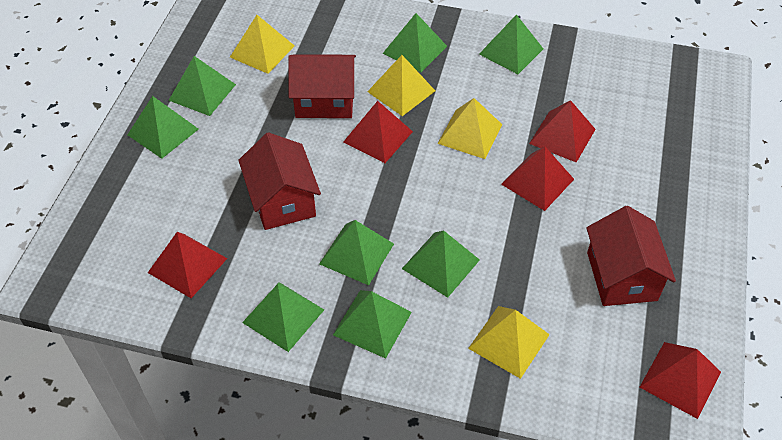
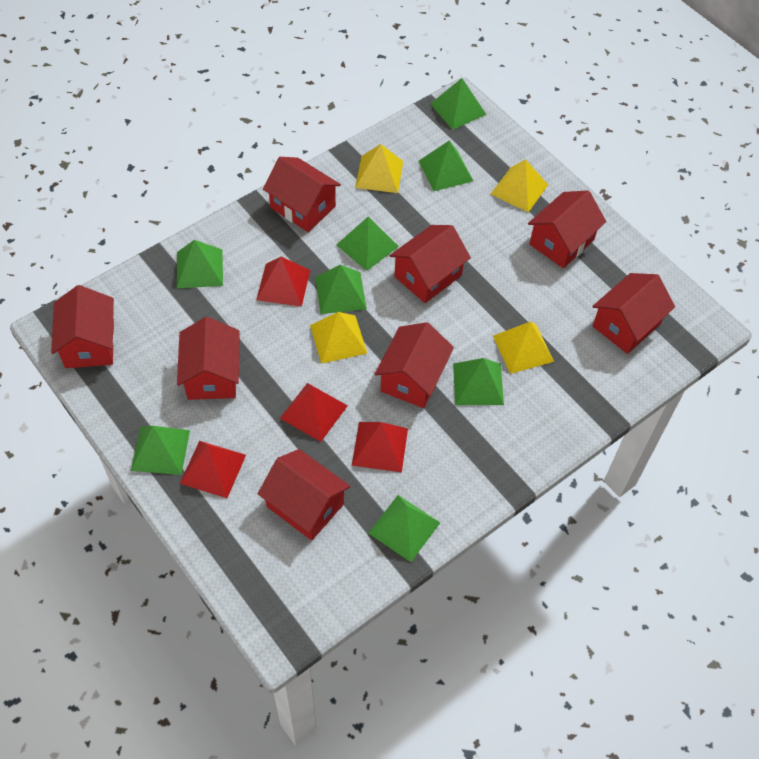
red house: 3 -> 8
red pyramid: 5 -> 4

